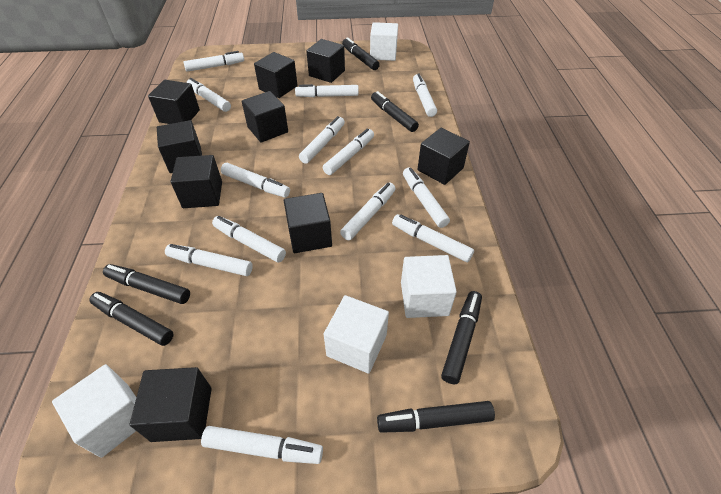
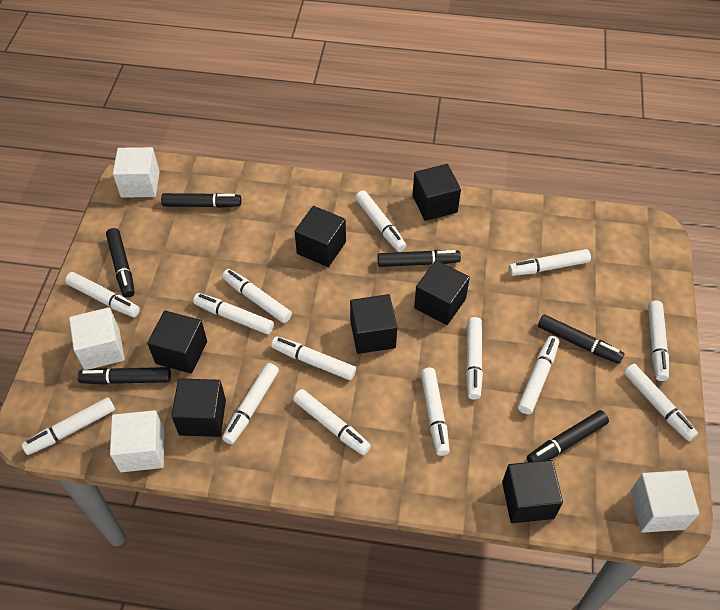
black cube: 9 -> 7
white marker: 13 -> 14

